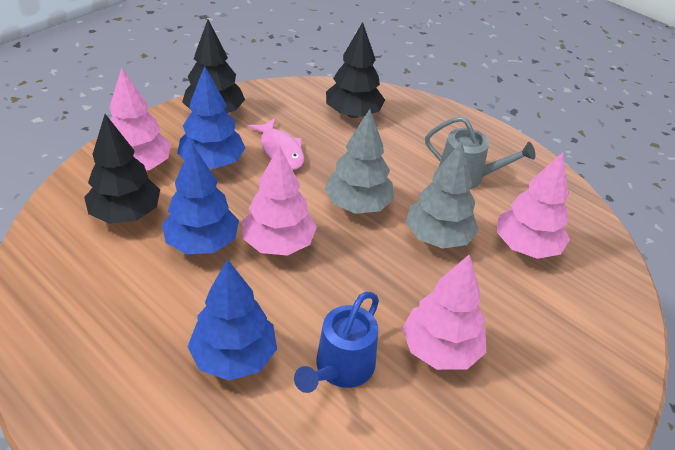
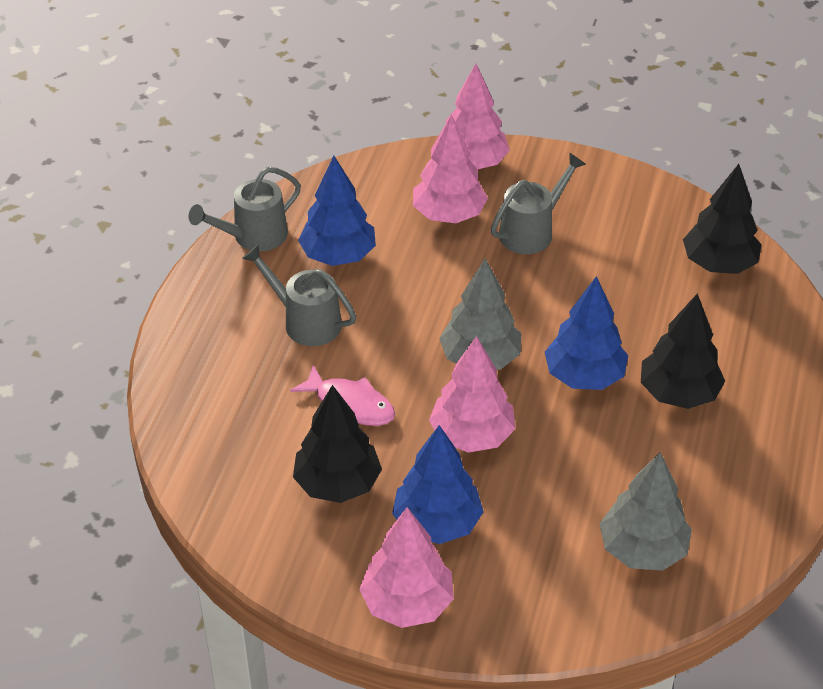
blue watering can: 1 -> 0
grey watering can: 1 -> 3

